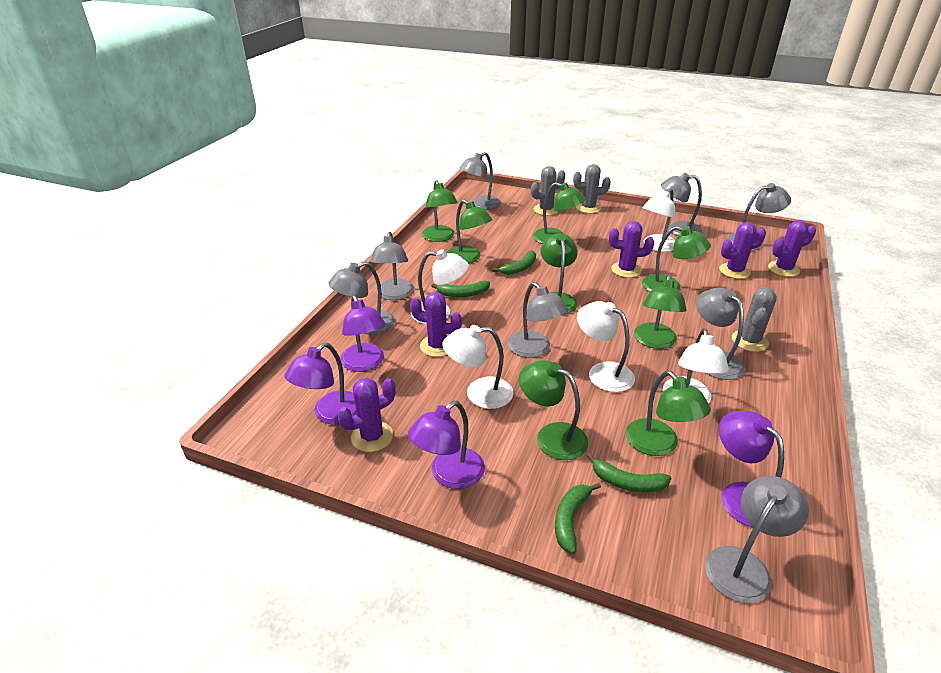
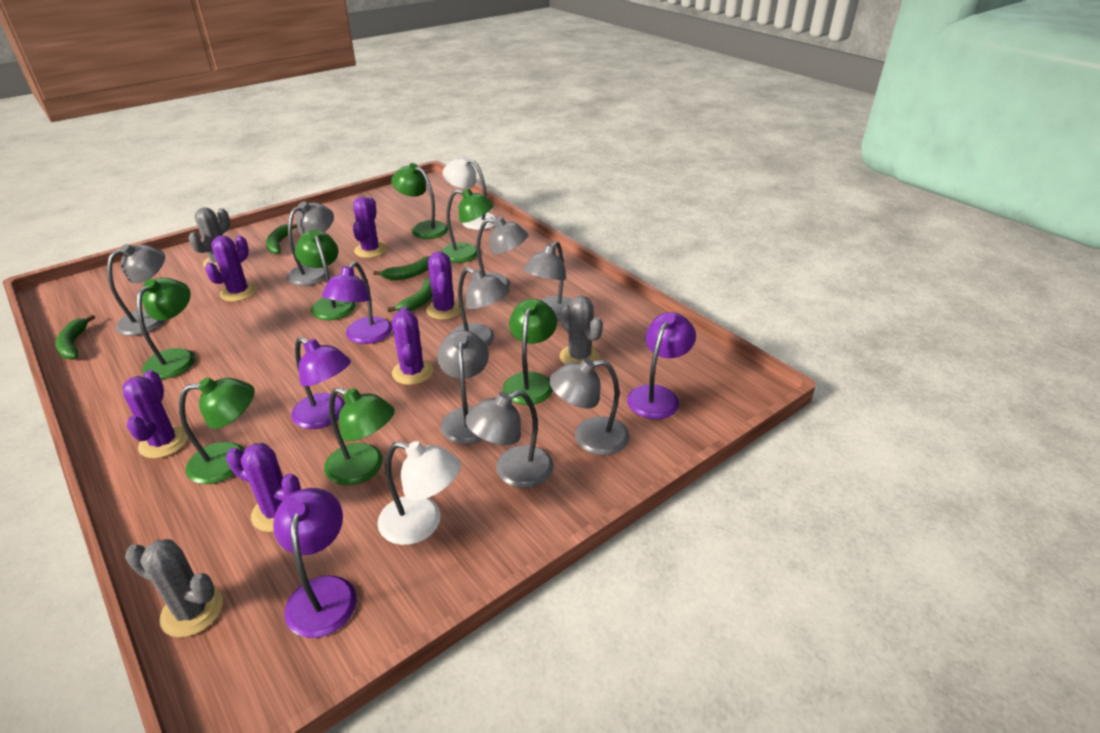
green lamp: 8 -> 7
purple cactus: 5 -> 6
white lamp: 5 -> 2

